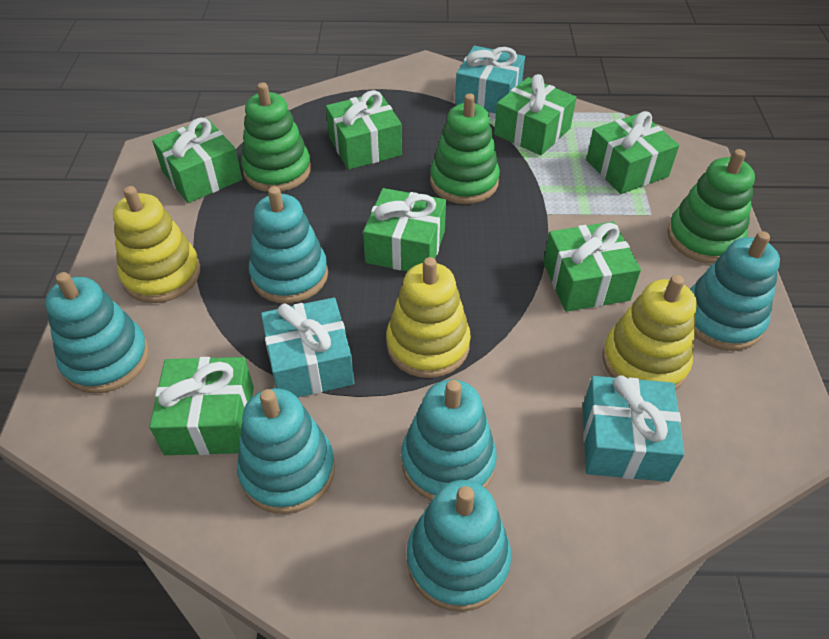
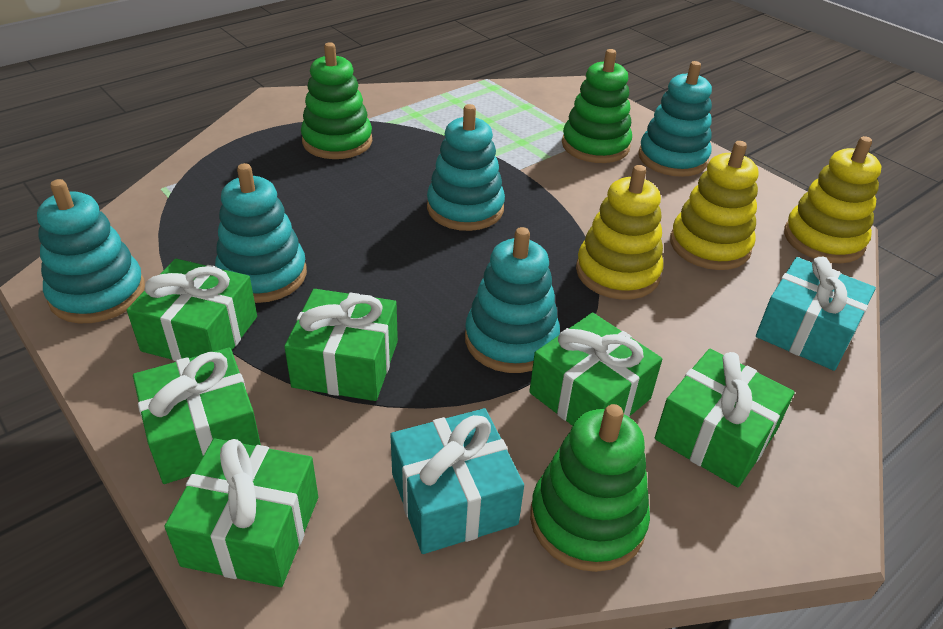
green gift: 7 -> 6
turquoise gift: 3 -> 2
turquoise stacking toy: 6 -> 5

